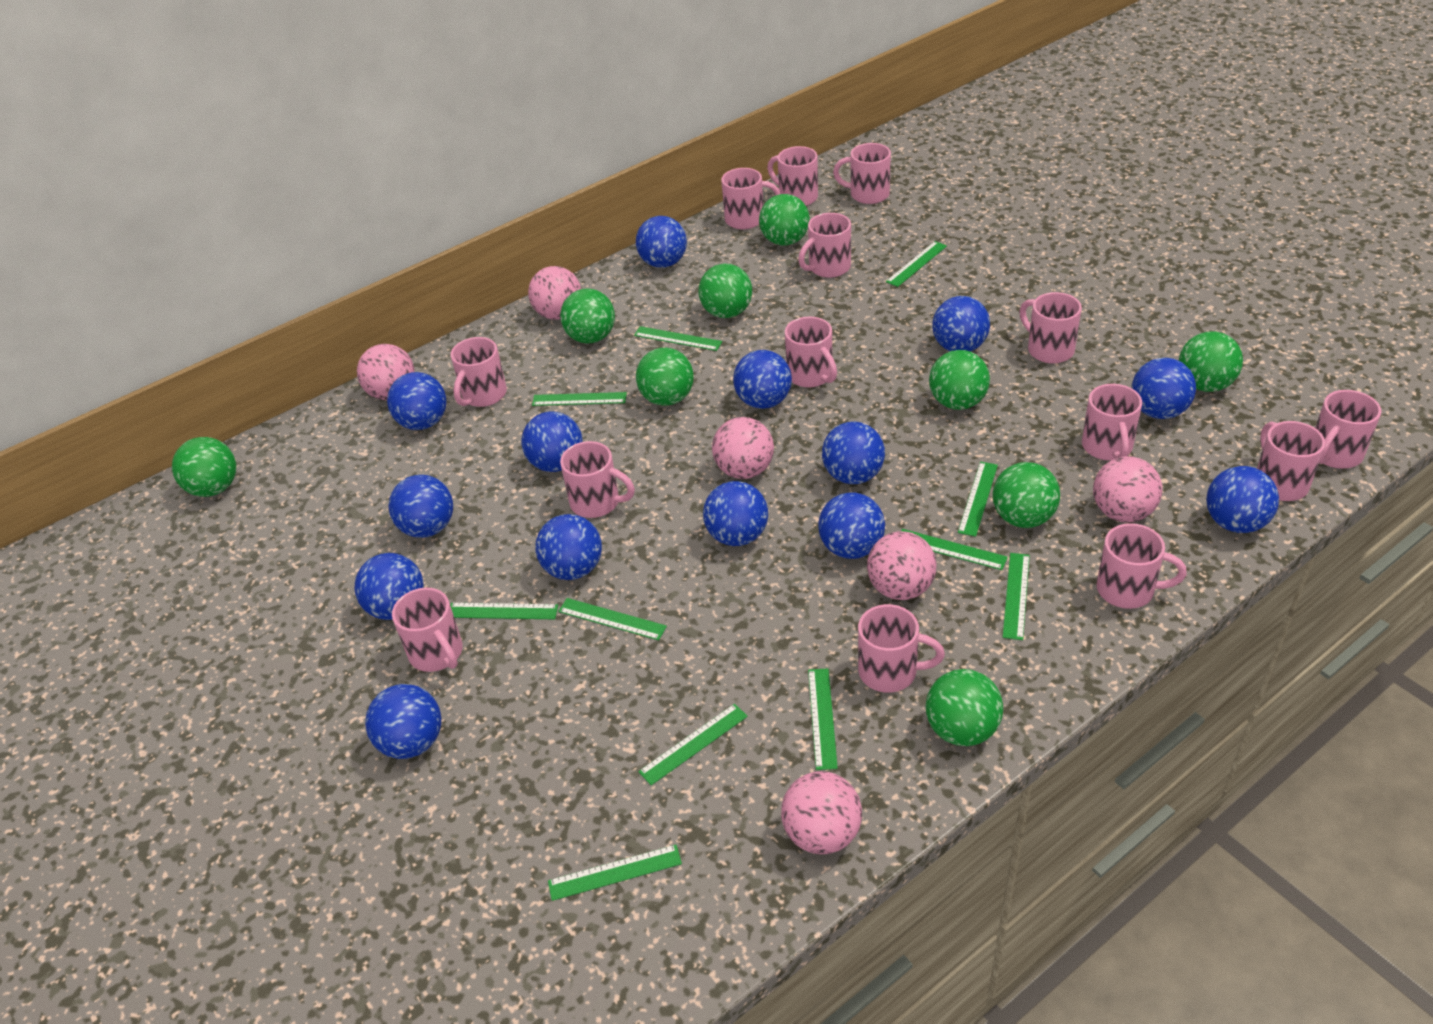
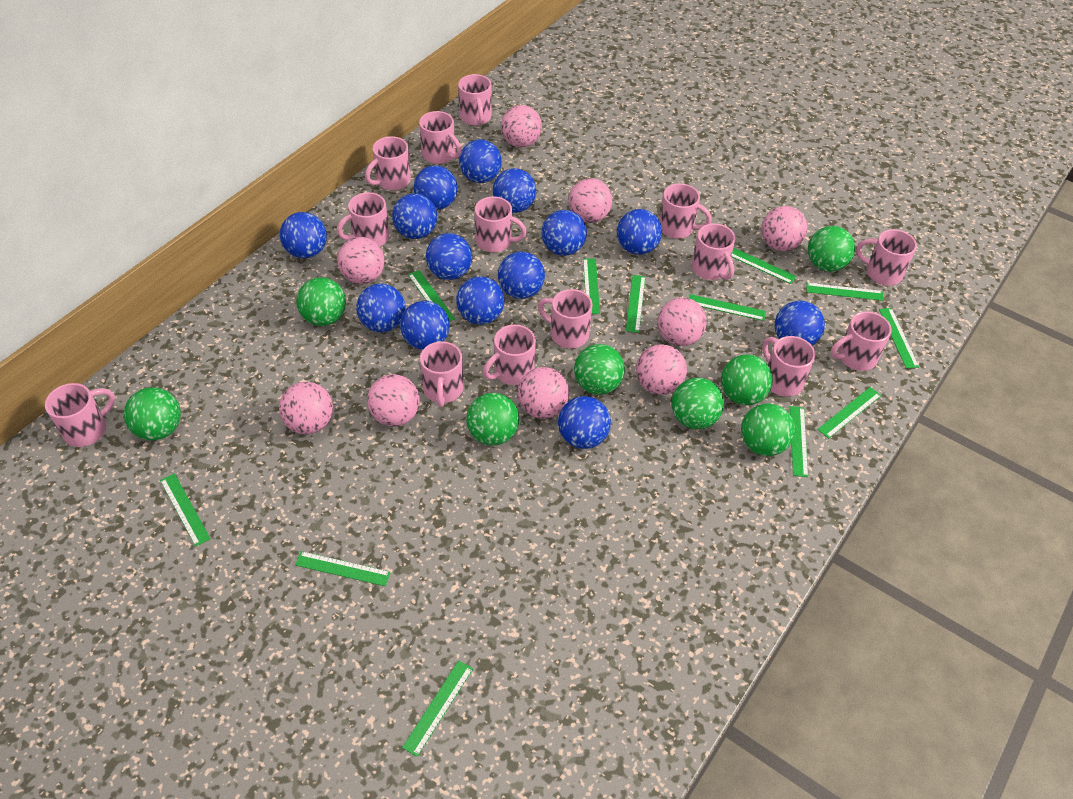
green ball: 9 -> 8
green ruler: 11 -> 12
pink ball: 6 -> 9

